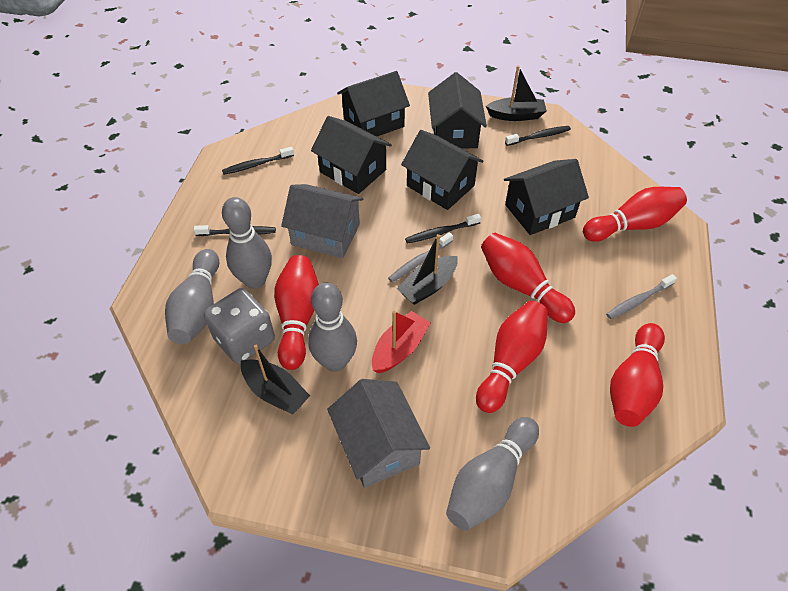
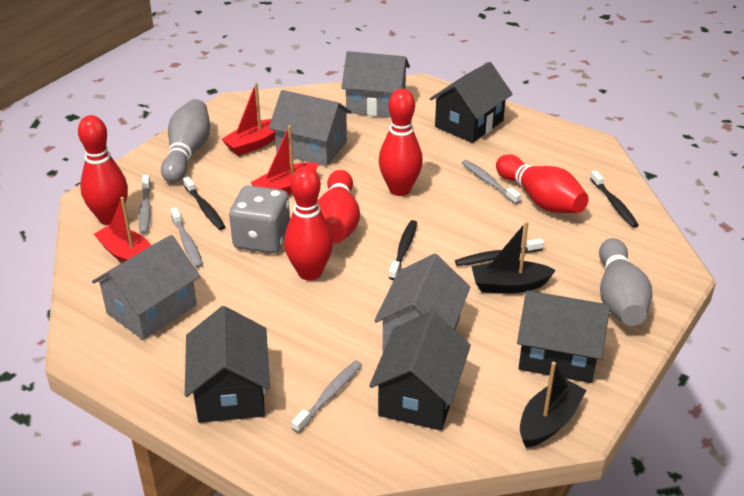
black boat: 3 -> 2
black house: 5 -> 4
grey bowling pin: 4 -> 2
grey house: 2 -> 4
grey toothbrush: 2 -> 4
red boat: 1 -> 3

